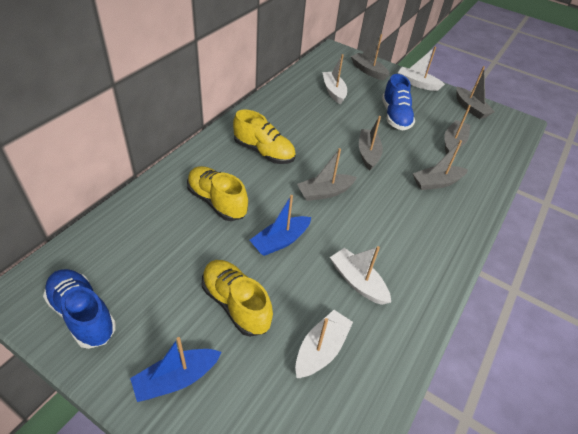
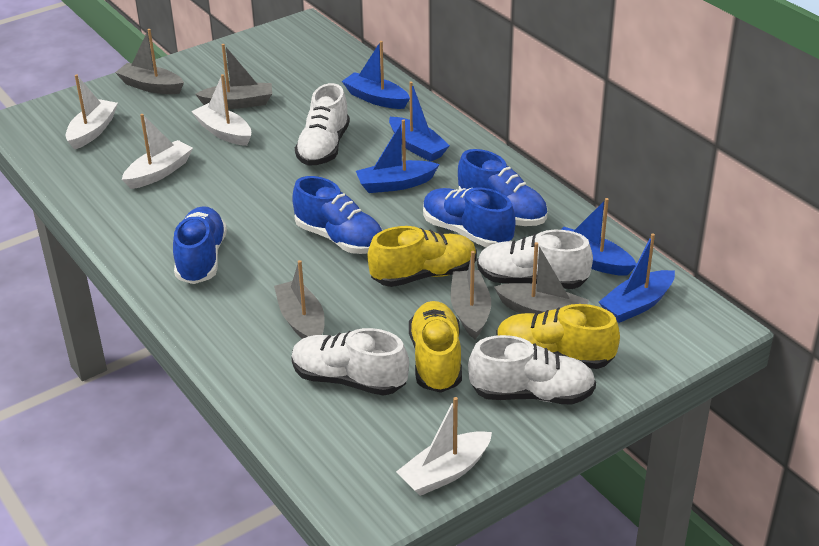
blue boat: 2 -> 5
blue shoe: 2 -> 4
grey boat: 6 -> 5
white shoe: 0 -> 4

